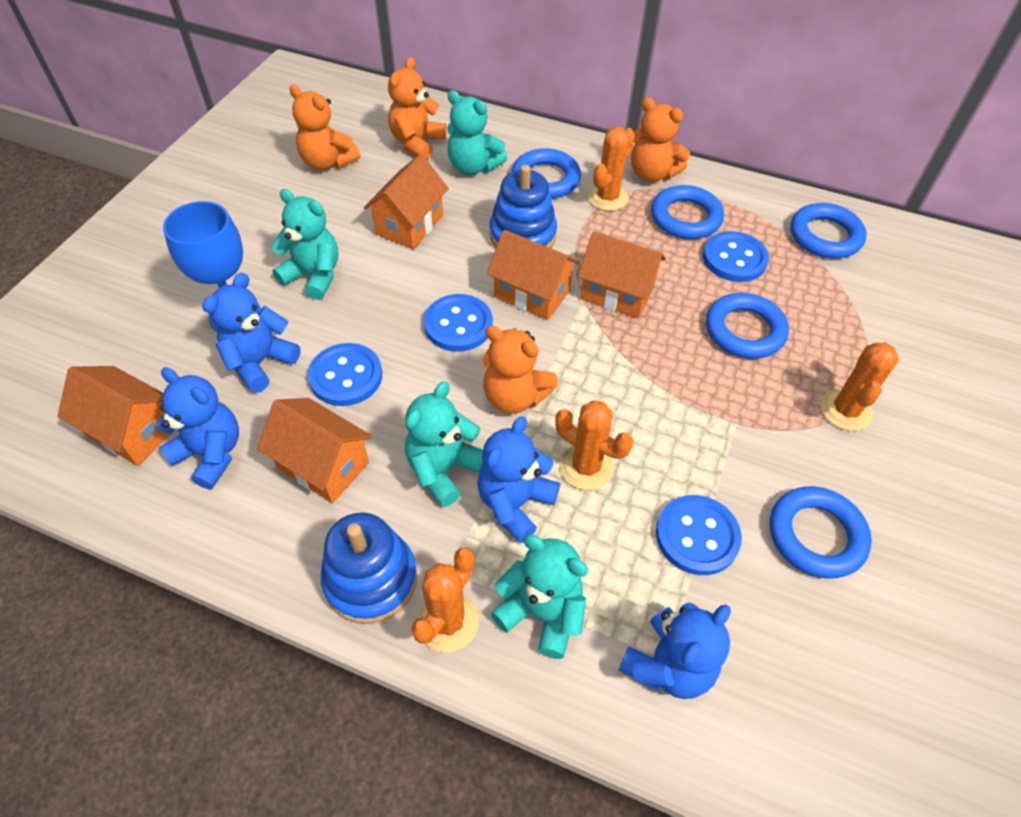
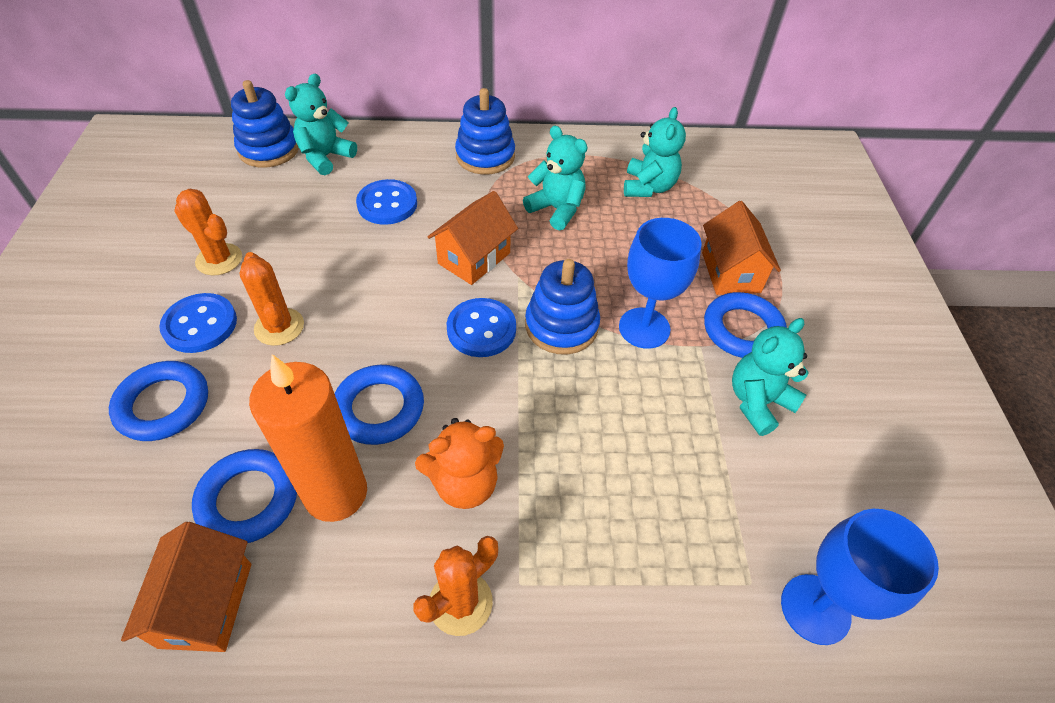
blue button: 4 -> 3
blue goblet: 1 -> 2
blue ring: 5 -> 4
blue stacking toy: 2 -> 3
blue teddy bear: 4 -> 0
orange cactus: 4 -> 3
orange candle: 0 -> 1
orange house: 5 -> 3
orange teddy bear: 4 -> 1

